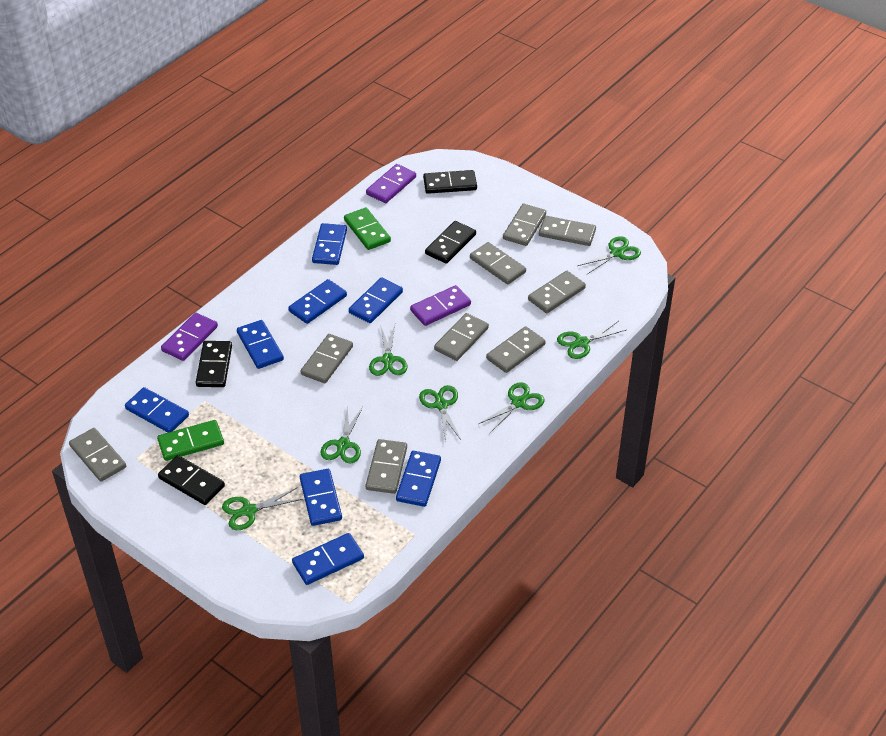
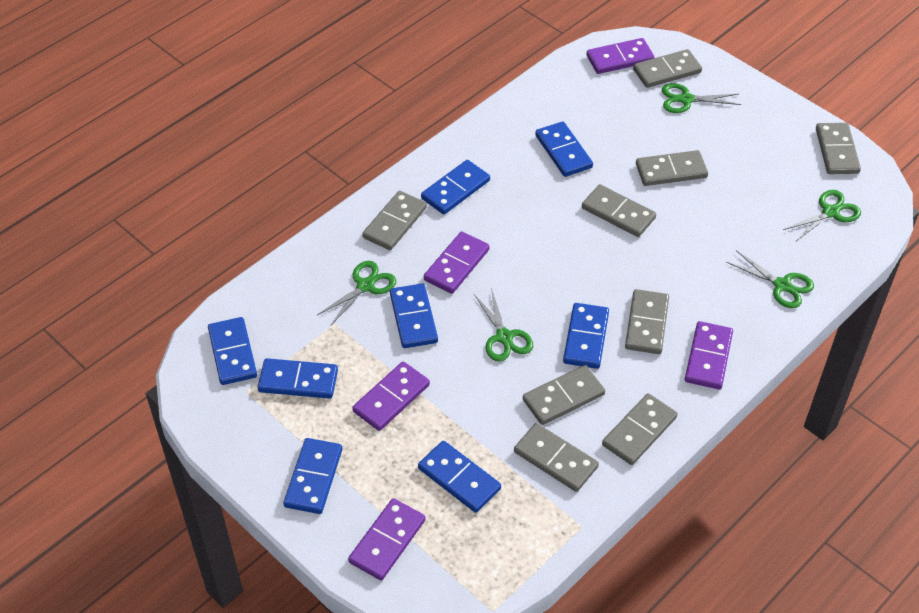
black domino: 4 -> 0
green domino: 2 -> 0
green scissors: 7 -> 5
purple domino: 3 -> 5

